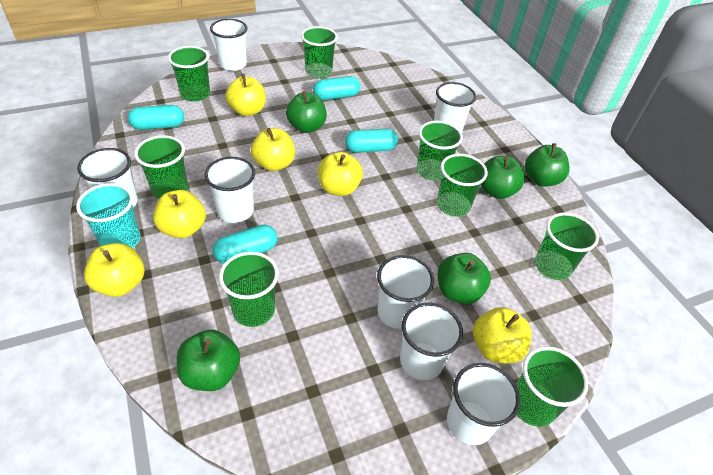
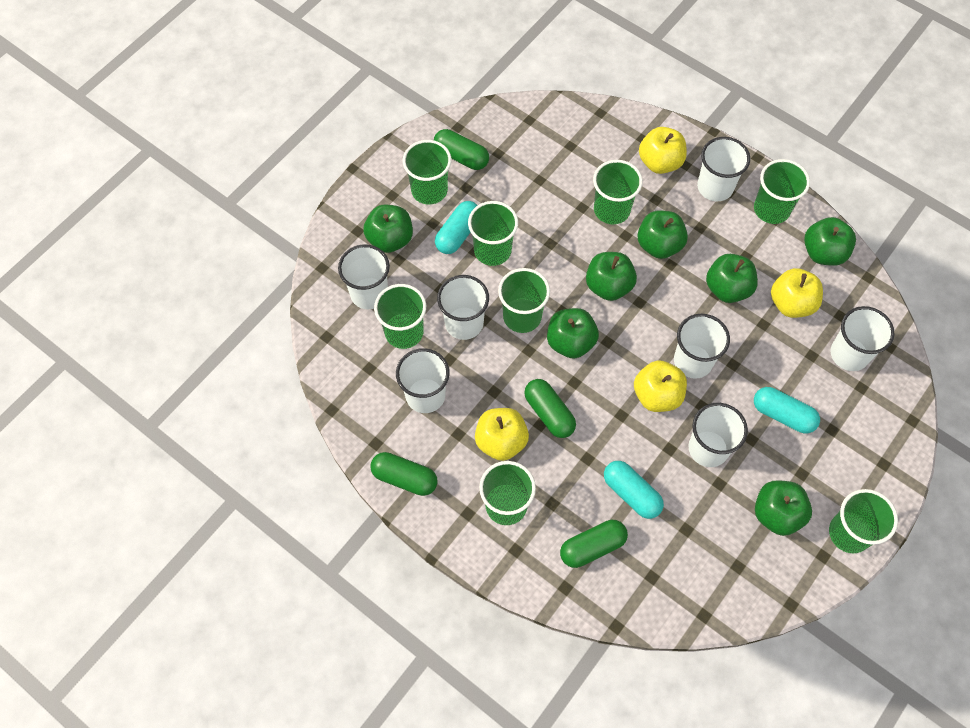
green apple: 5 -> 7
green capsule: 0 -> 4
turquoise capsule: 4 -> 3
turquoise cup: 1 -> 0
yellow apple: 6 -> 4

